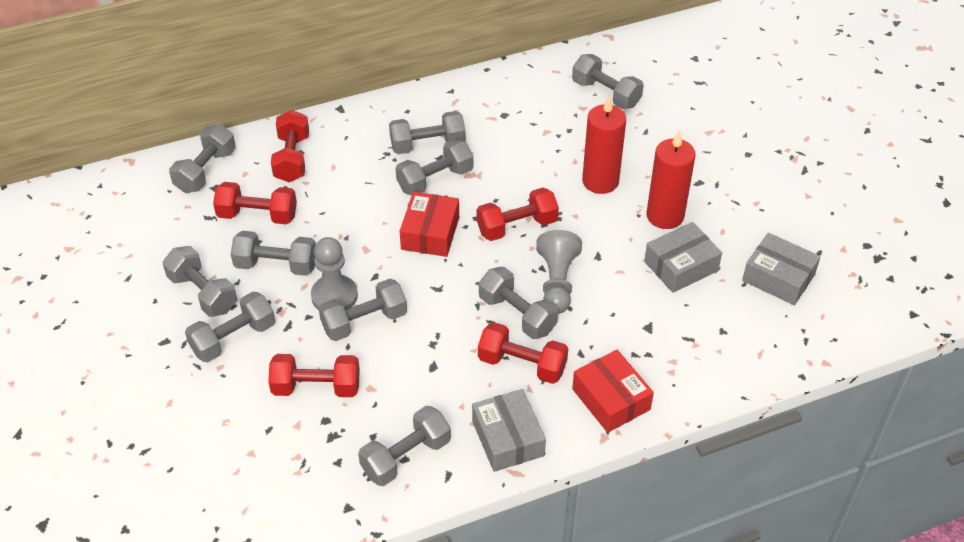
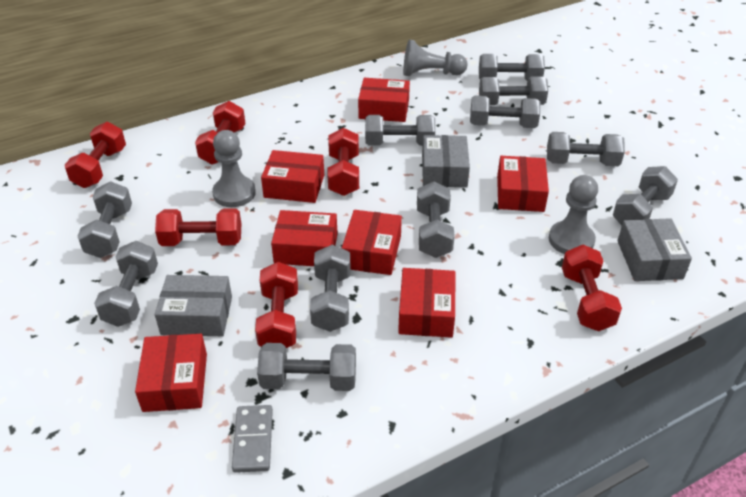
grey domino: 0 -> 1
grey dumbbell: 10 -> 11
grey pawn: 2 -> 3
red box: 2 -> 7
red candle: 2 -> 0
red dumbbell: 5 -> 6

